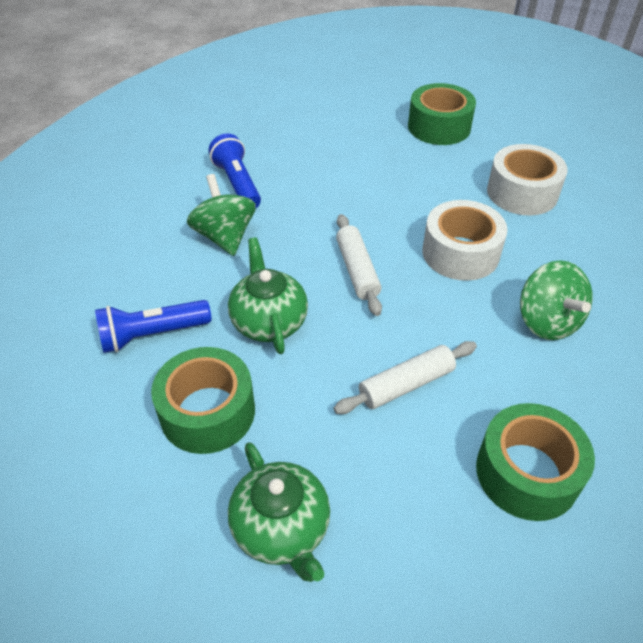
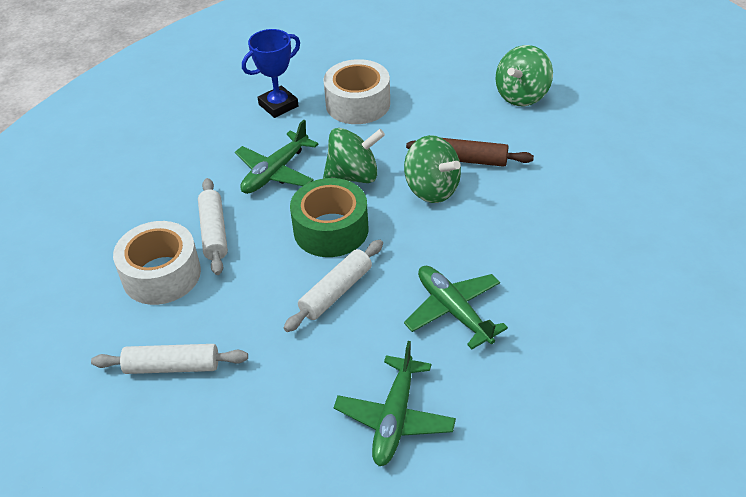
blue flashlight: 2 -> 0
blue trophy: 0 -> 1
brown rolling pin: 0 -> 1
green plane: 0 -> 3
green spinning top: 2 -> 3
green tape: 3 -> 1
green teapot: 2 -> 0
white rolling pin: 2 -> 3

